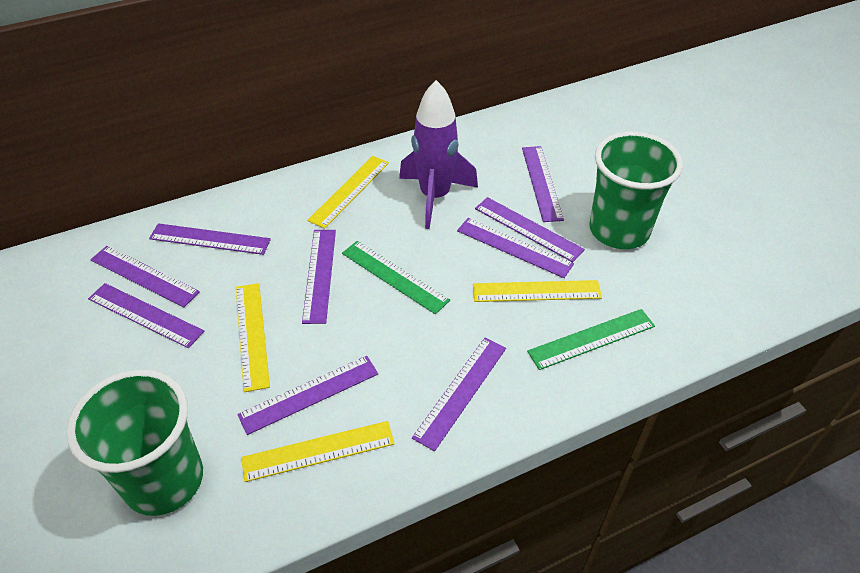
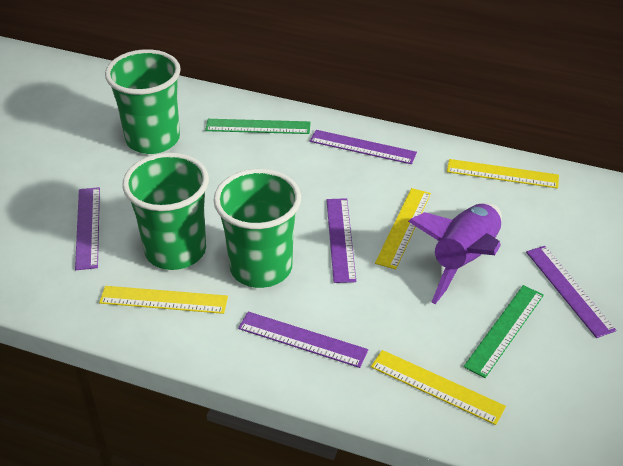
green cup: 2 -> 3
purple ruler: 9 -> 5

